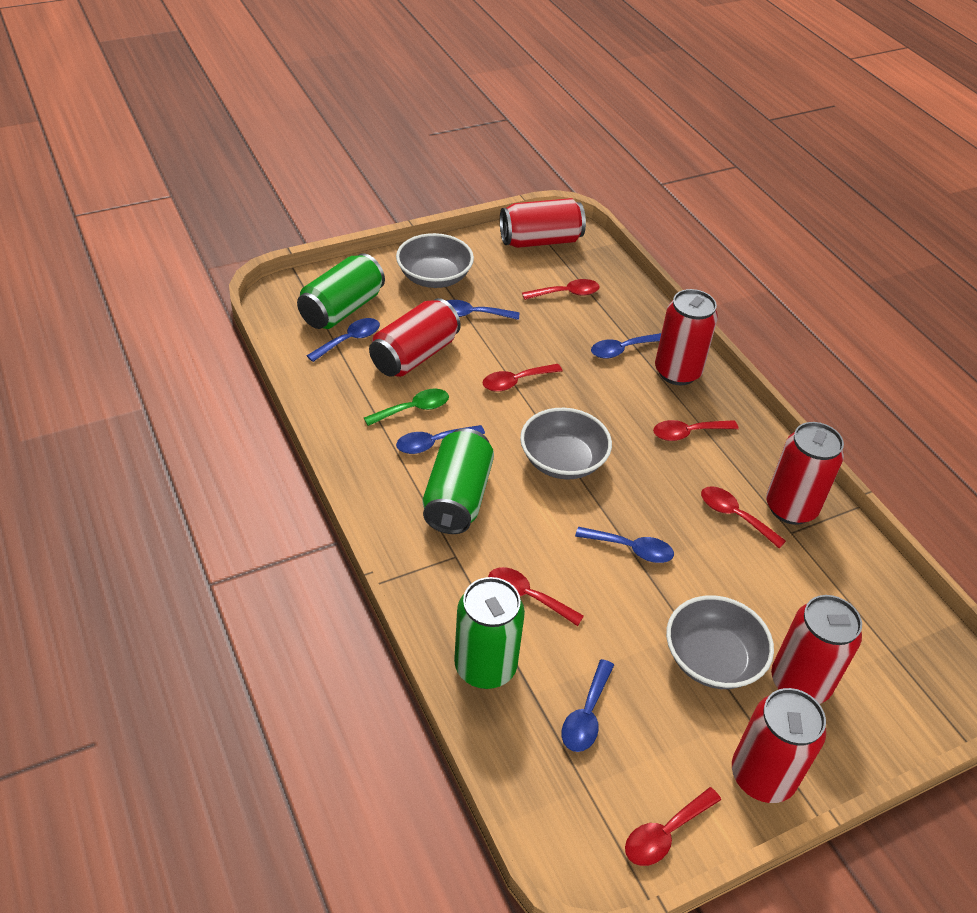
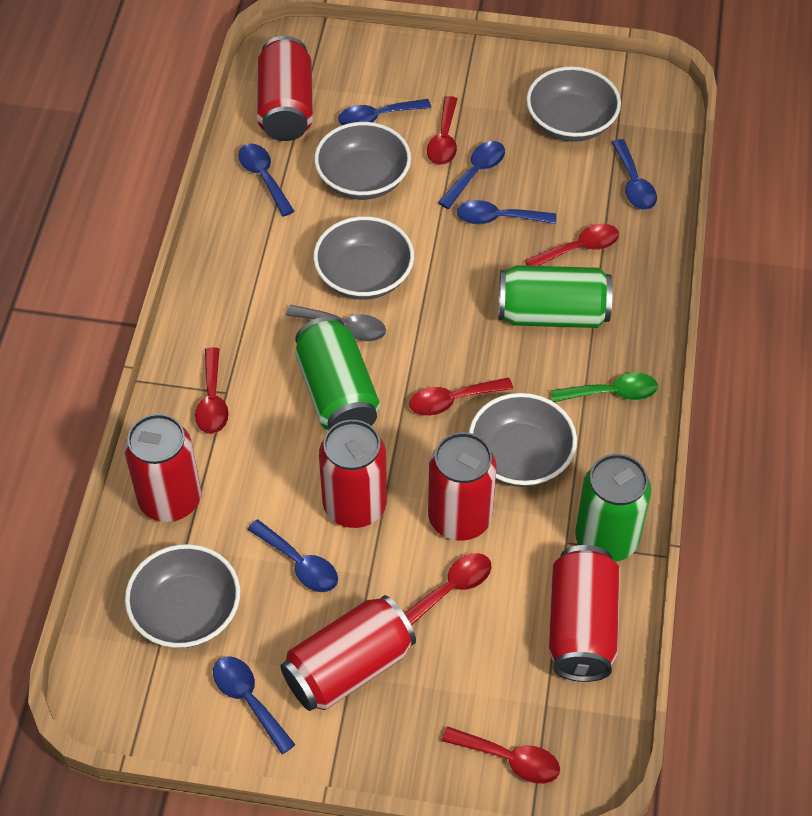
blue spoon: 6 -> 7
grey bowl: 3 -> 5
grey spoon: 0 -> 1

